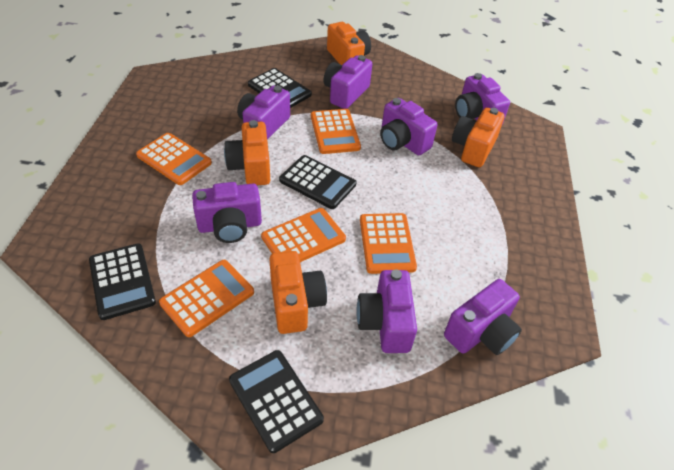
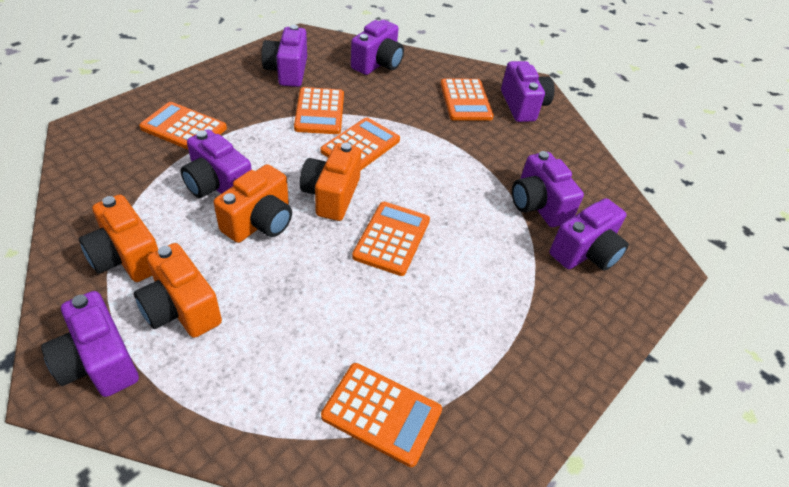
black calculator: 4 -> 0
orange calculator: 5 -> 6

